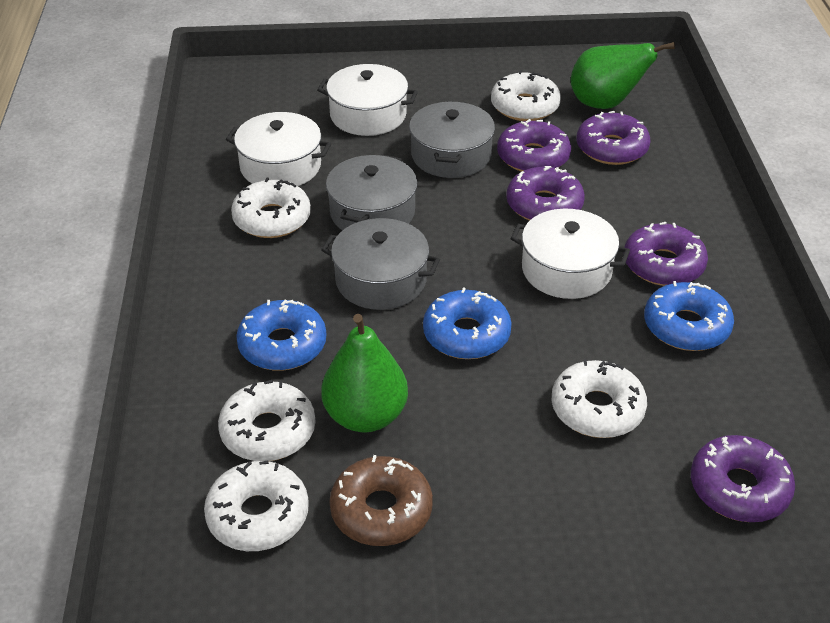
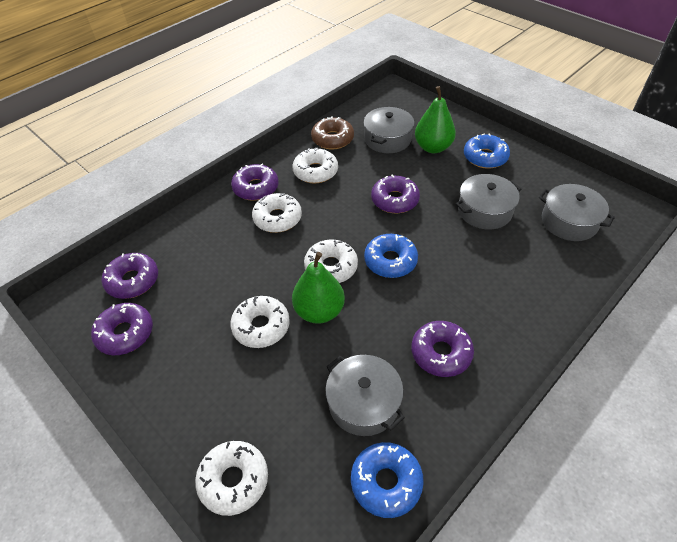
grey pot: 3 -> 4
white pot: 3 -> 0

